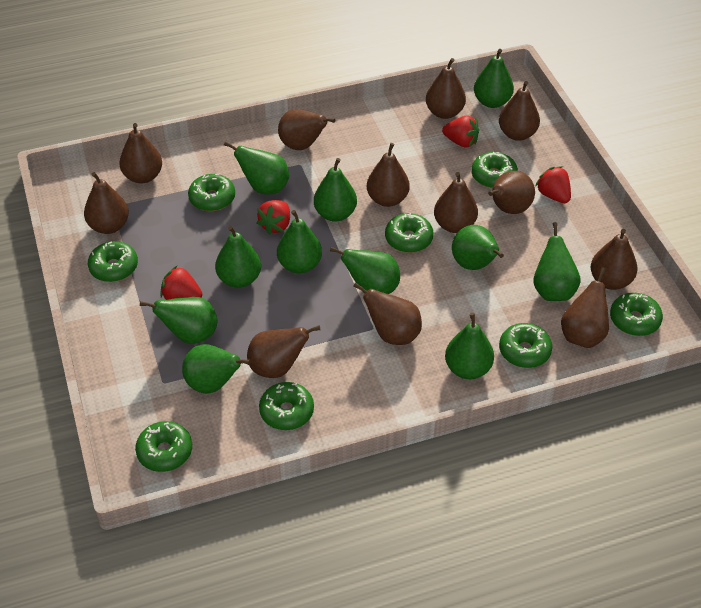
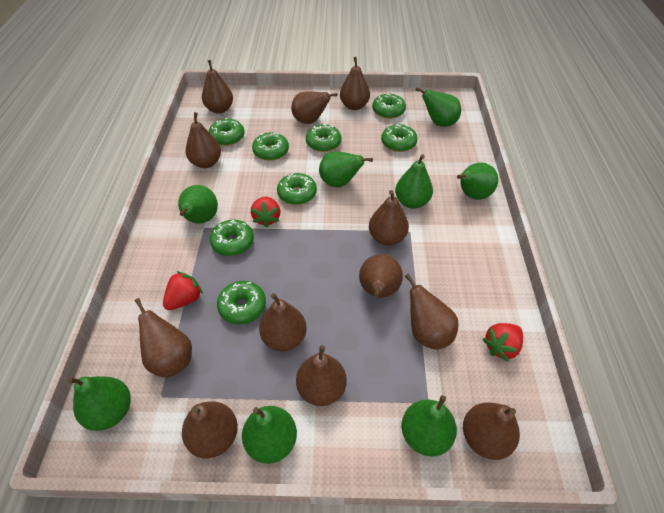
green pear: 11 -> 8
red strawberry: 4 -> 3

